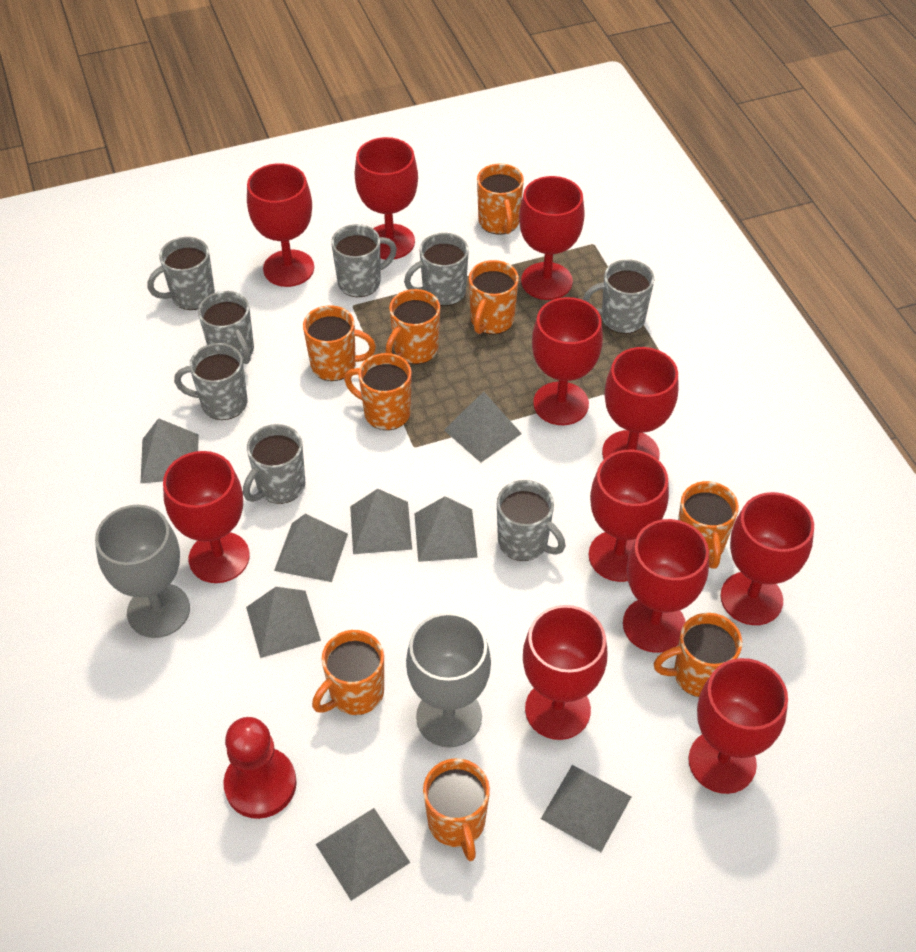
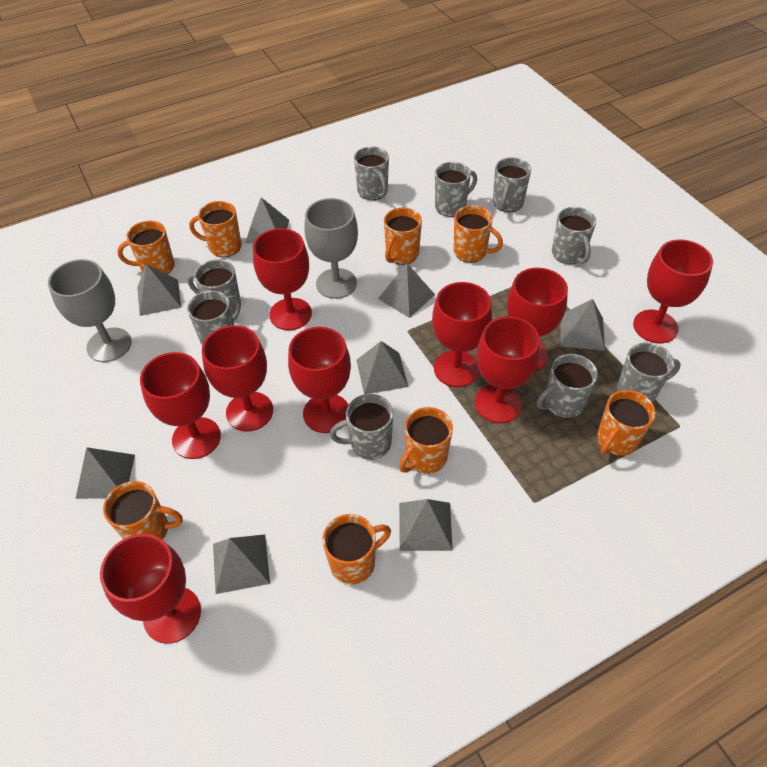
grey mug: 8 -> 9
orange mug: 9 -> 8
red goblet: 11 -> 9
red pawn: 1 -> 0

